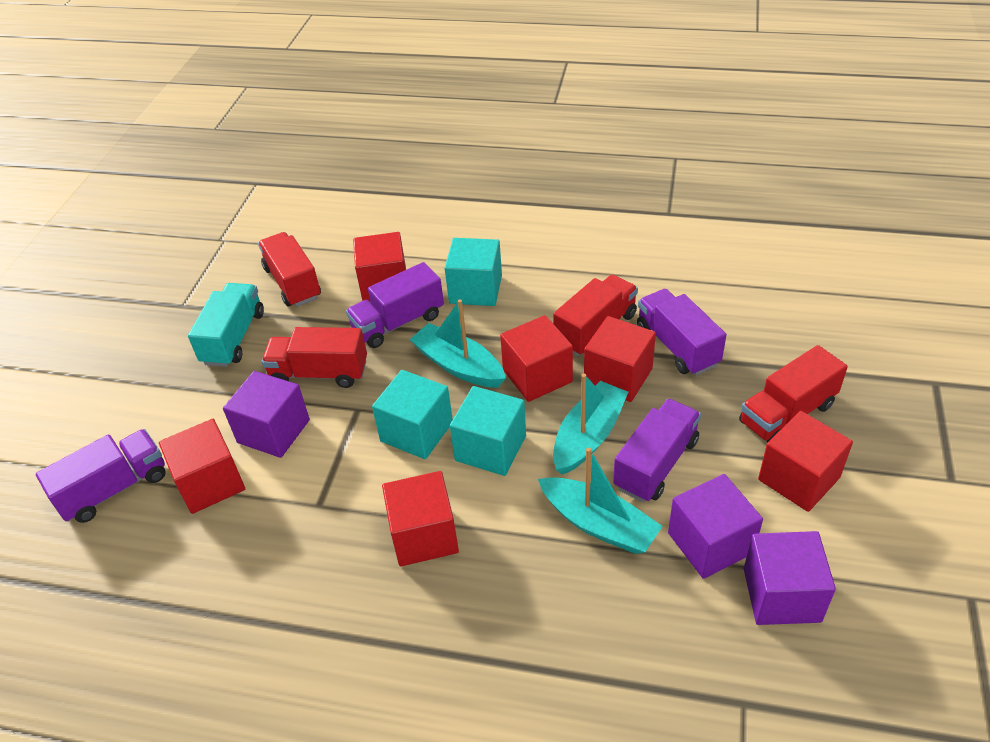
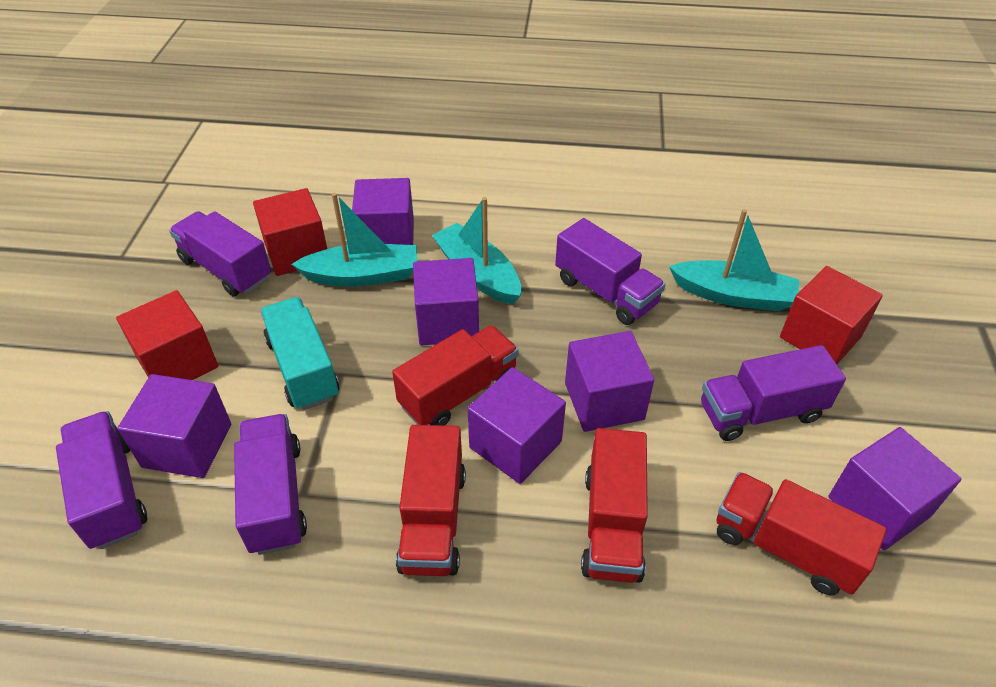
purple cube: 3 -> 6
purple truck: 4 -> 5
red cube: 6 -> 3
turquoise cube: 3 -> 0

